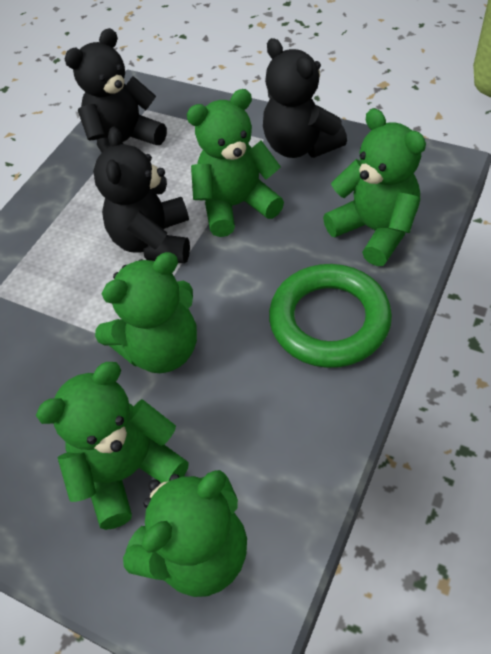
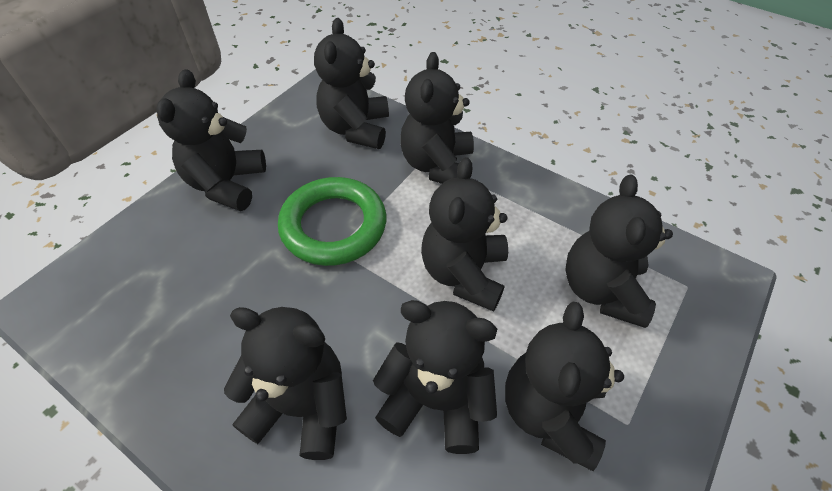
black teddy bear: 3 -> 8
green teddy bear: 5 -> 0

